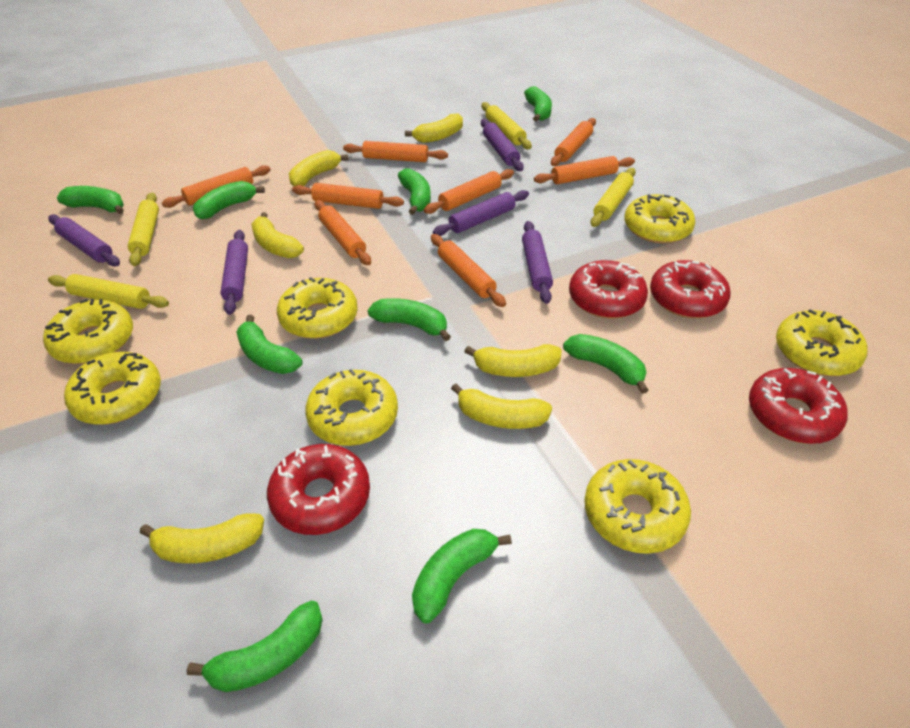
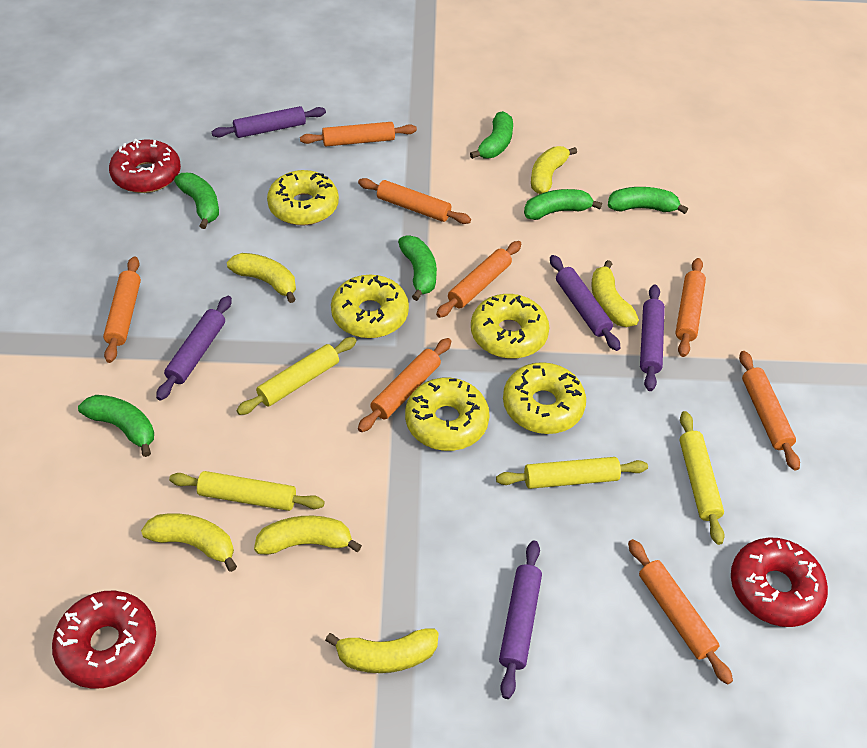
green banana: 9 -> 6
red donut: 4 -> 3
yellow donut: 7 -> 5

